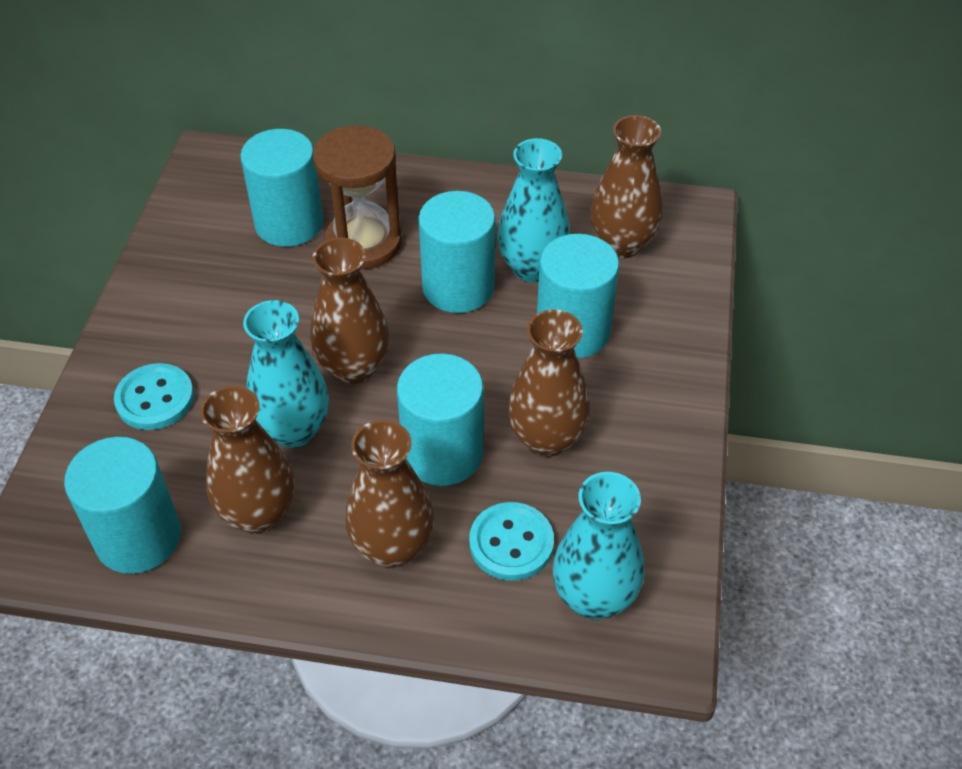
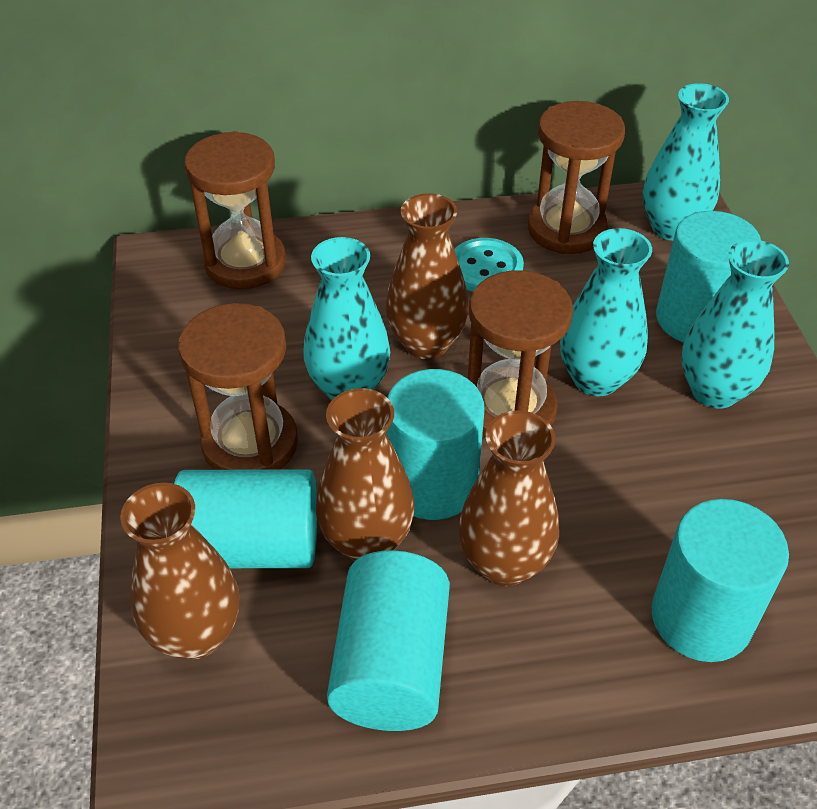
brown hourglass: 1 -> 4
brown vase: 5 -> 4
turquoise button: 2 -> 1
turquoise vase: 3 -> 4

